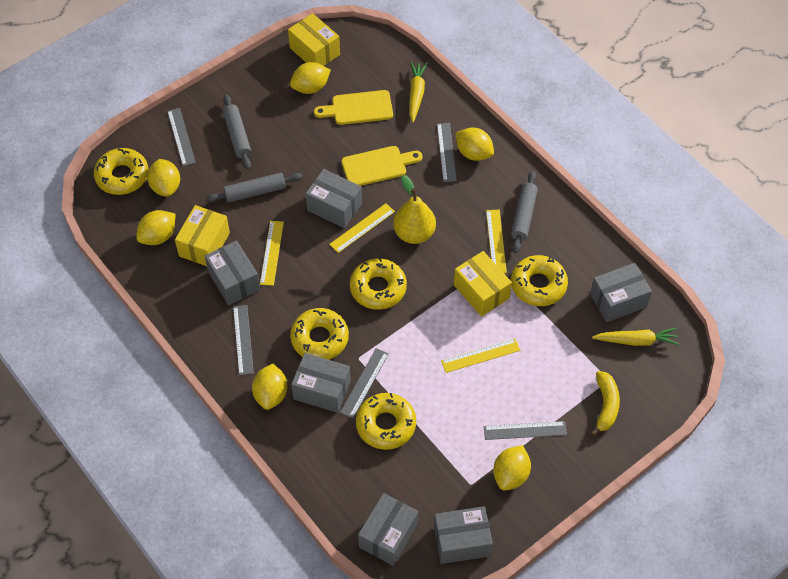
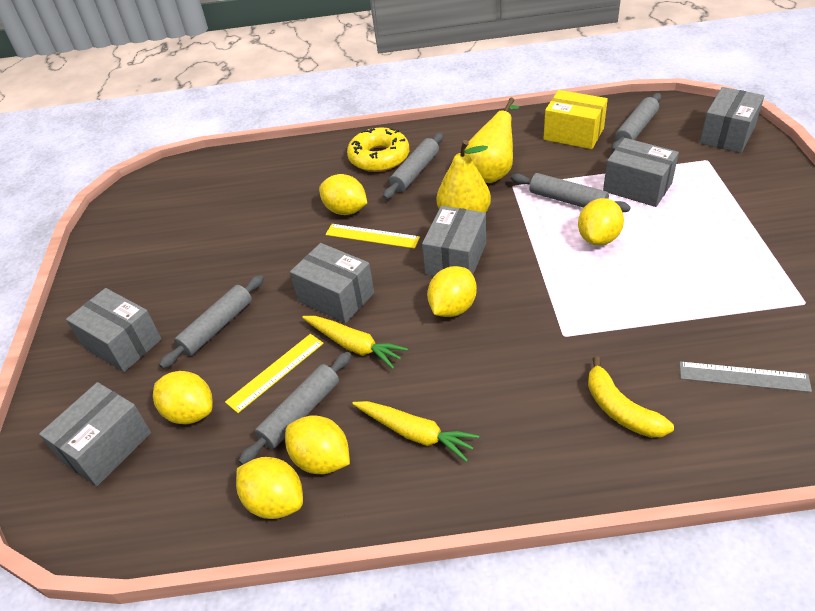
grey rolling pin: 3 -> 5
grey ruler: 5 -> 1
yellow box: 3 -> 1
yellow cutting board: 2 -> 0
yellow donut: 5 -> 1
yellow pear: 1 -> 2
yellow ruler: 4 -> 2

